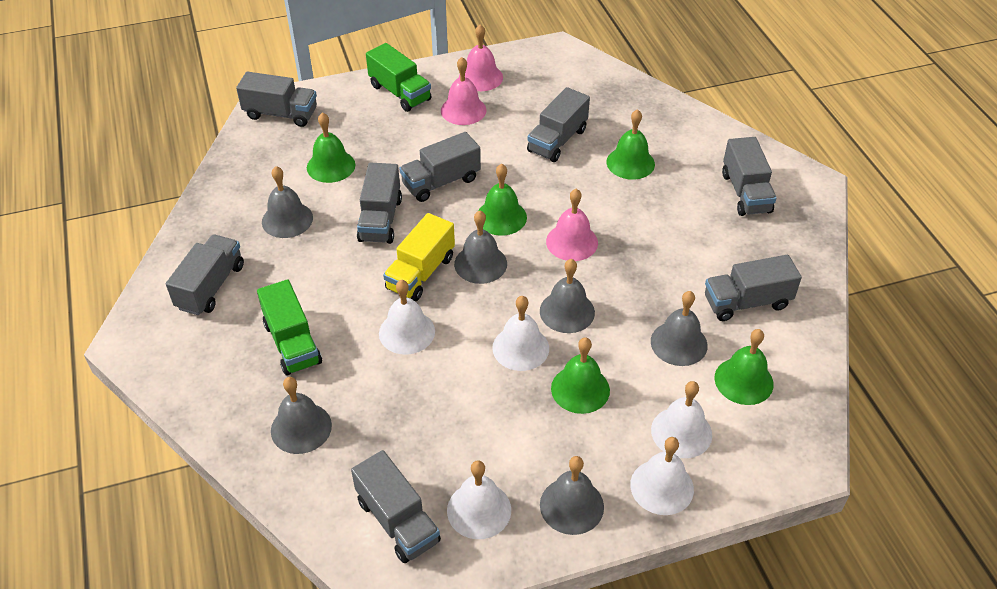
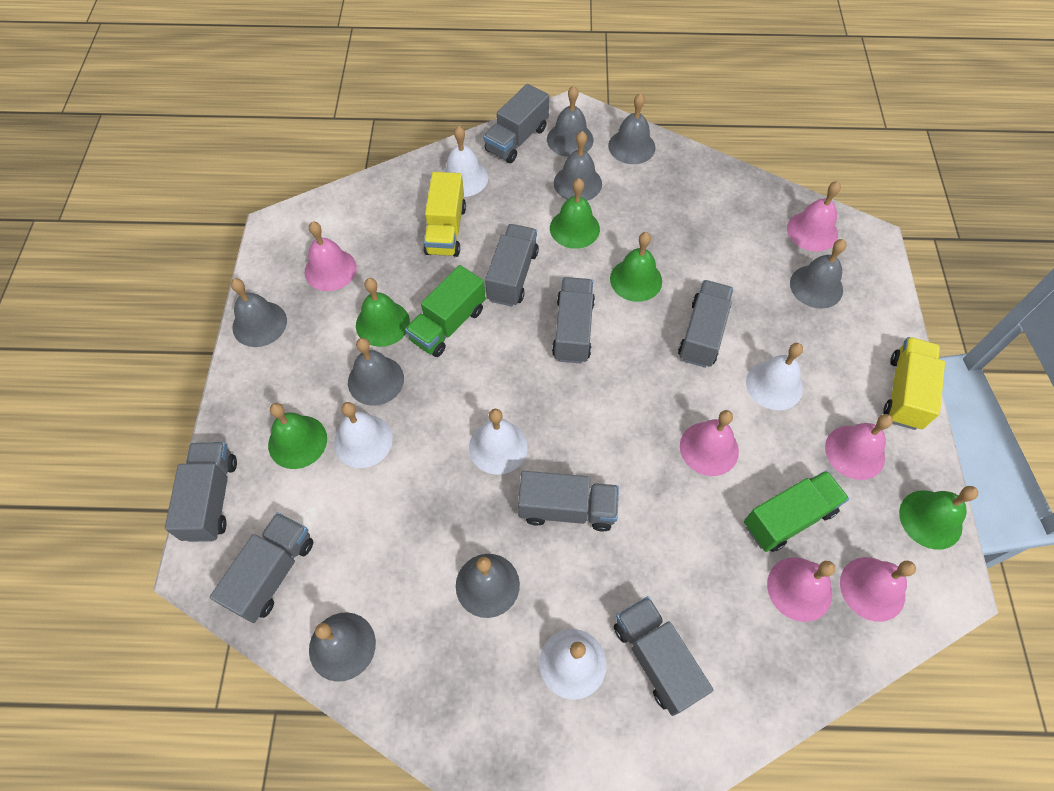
grey bell: 6 -> 8
pink bell: 3 -> 6
yellow truck: 1 -> 2

